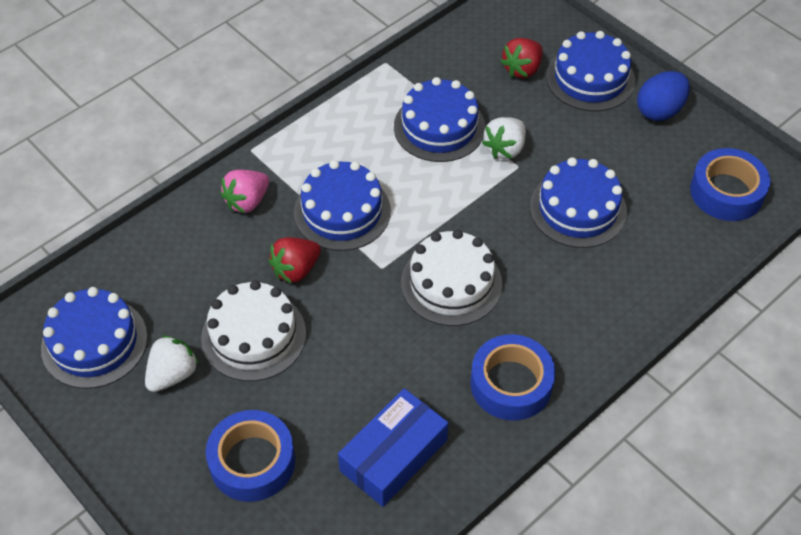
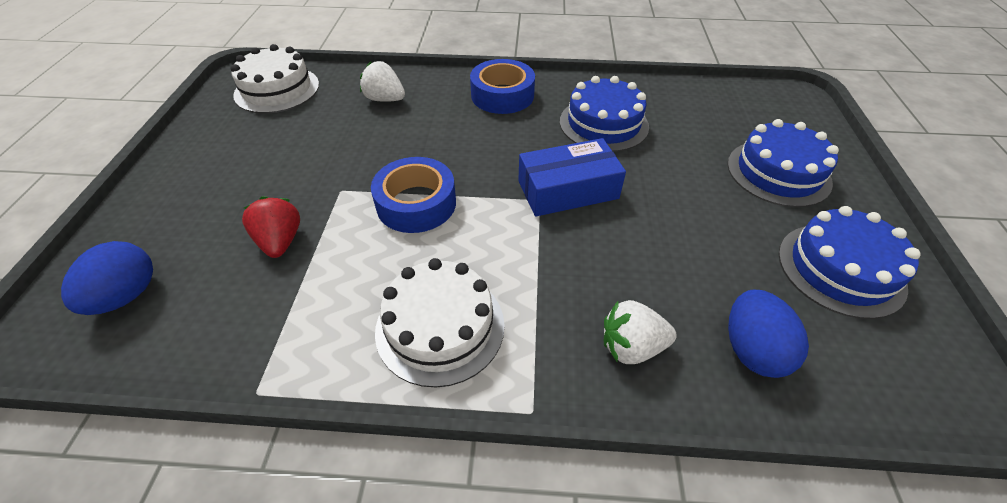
blue cake: 5 -> 3
blue egg: 1 -> 2
blue tape: 3 -> 2
pink strawberry: 1 -> 0
red strawberry: 2 -> 1

